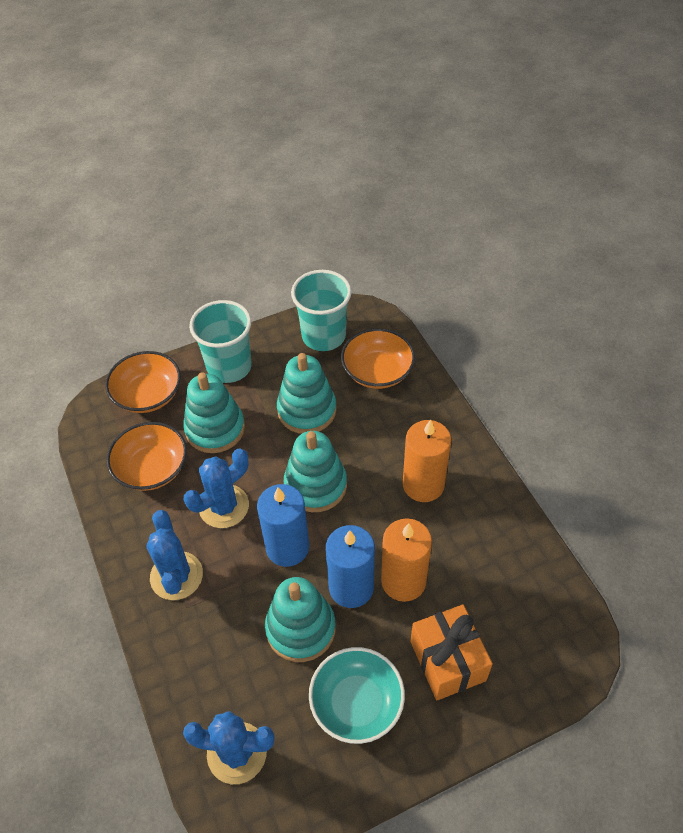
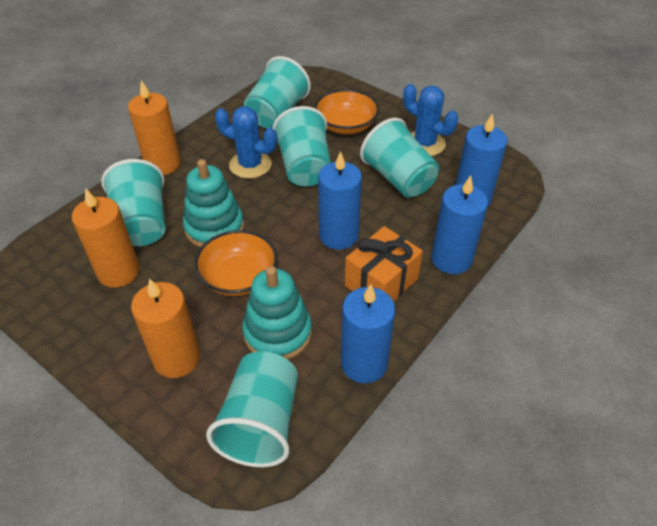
blue cactus: 3 -> 2
blue candle: 2 -> 4
orange bowl: 3 -> 2
orange candle: 2 -> 3
turquoise bowl: 1 -> 0
turquoise cup: 2 -> 5
turquoise stacking toy: 4 -> 2

